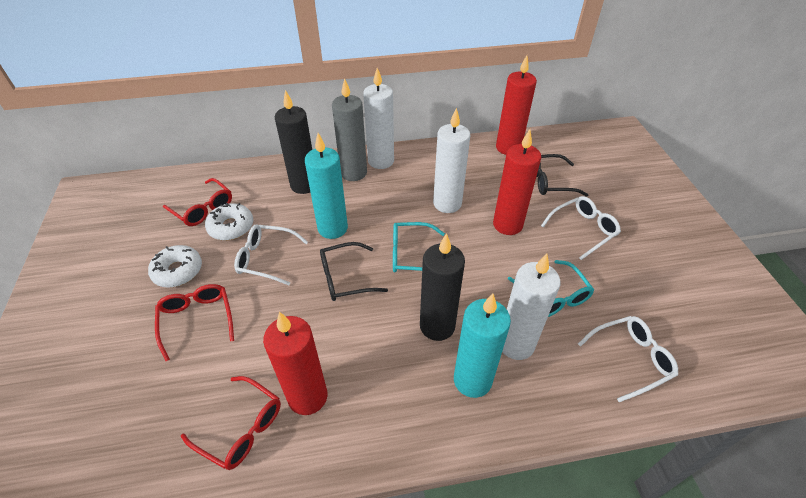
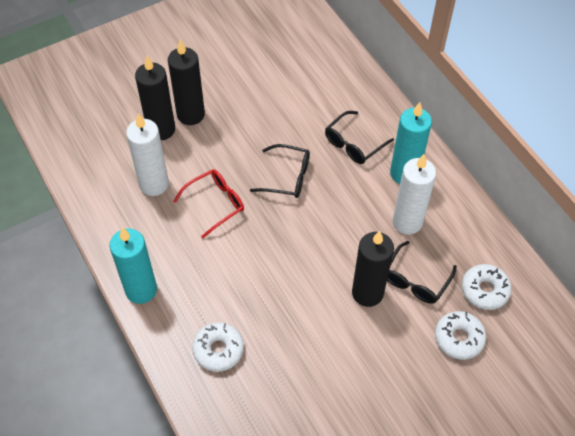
black candle: 2 -> 3
black glasses: 2 -> 3
grey candle: 1 -> 0
red candle: 3 -> 0
red glasses: 3 -> 1
turquoise glasses: 2 -> 0
white candle: 3 -> 2
white donut: 2 -> 3
white glasses: 3 -> 0

